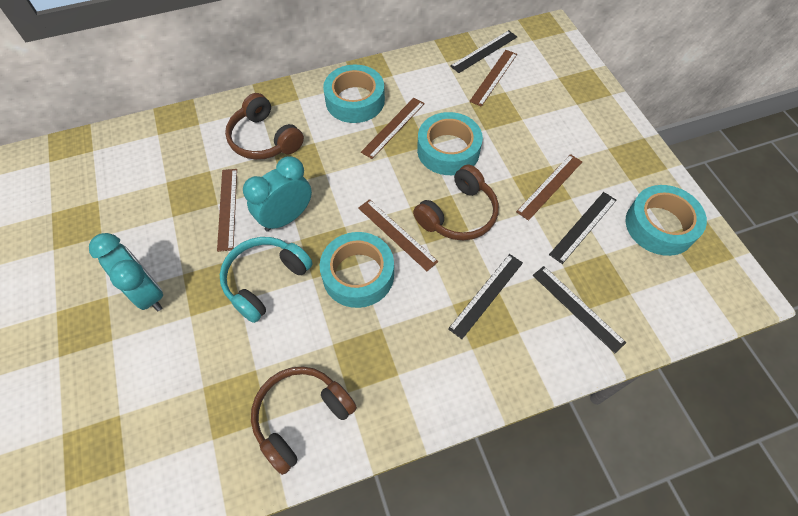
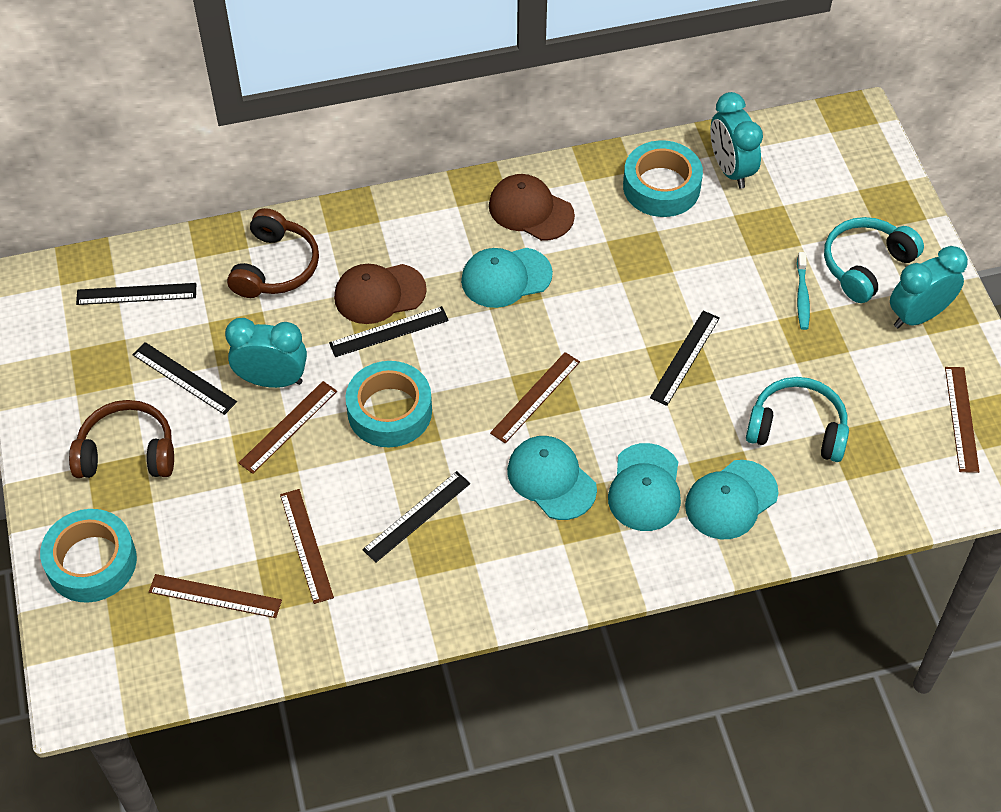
black ruler: 4 -> 5
brown cap: 0 -> 2
brown headphones: 3 -> 2
turquoise cap: 0 -> 4
turquoise clock: 2 -> 3
turquoise headphones: 1 -> 2
turquoise tape: 4 -> 3
turquoise toothbrush: 0 -> 1

